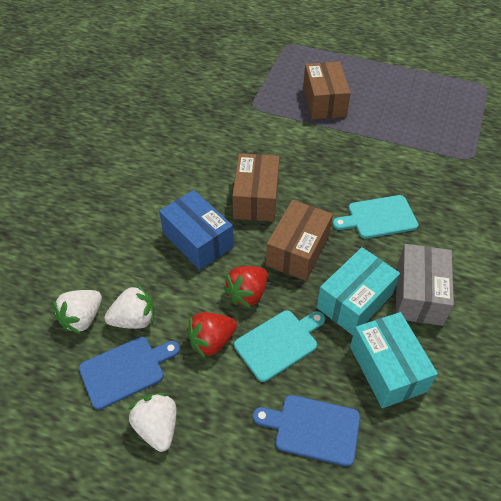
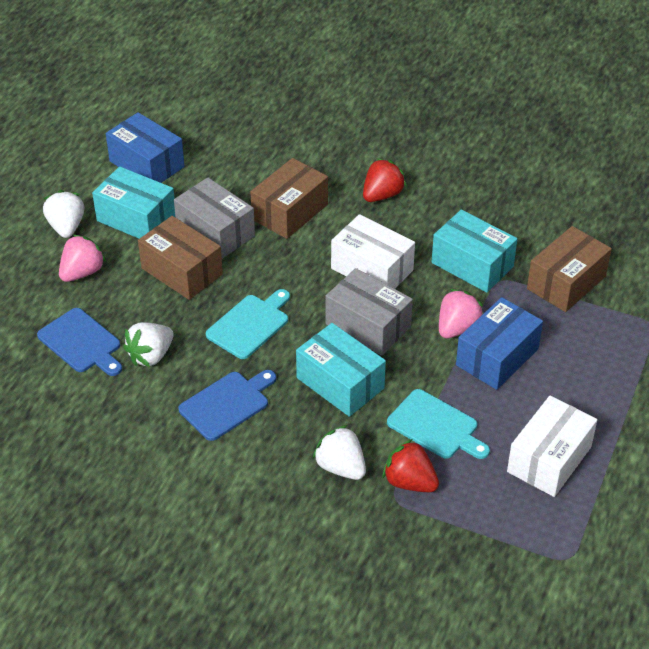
blue box: 1 -> 2
grey box: 1 -> 2
pink strawberry: 0 -> 2
turquoise box: 2 -> 3
white box: 0 -> 2

